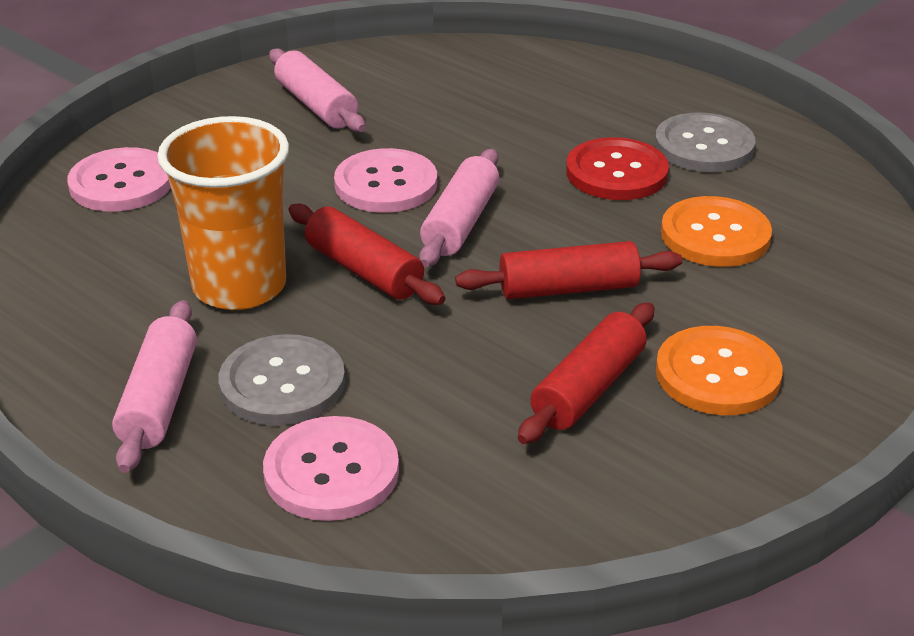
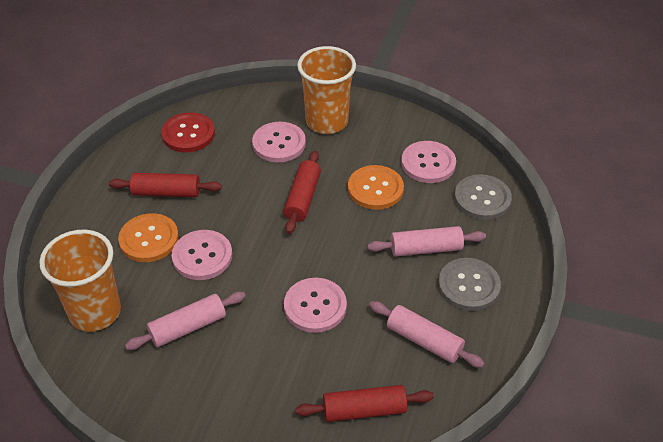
orange cup: 1 -> 2
pink button: 3 -> 4

